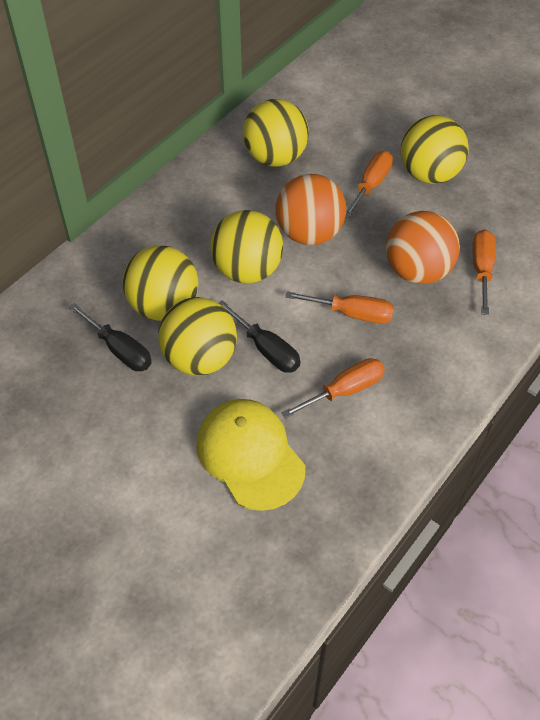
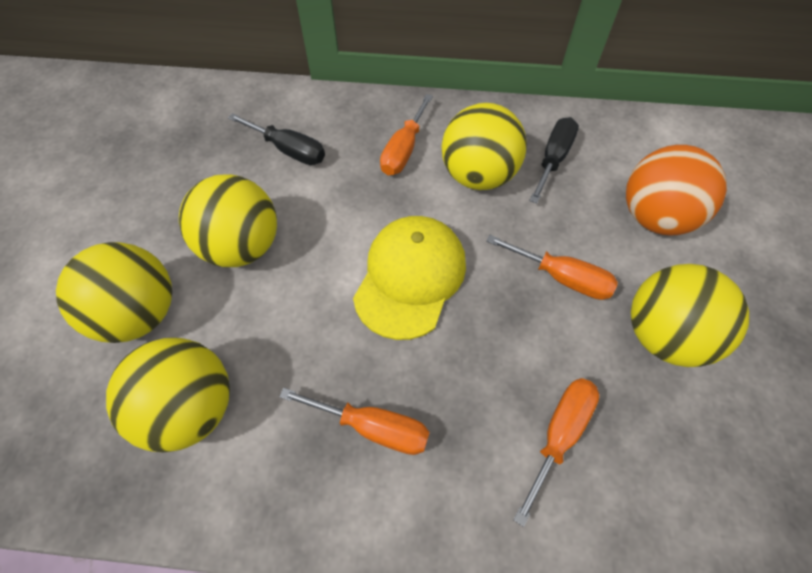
orange ball: 2 -> 1

